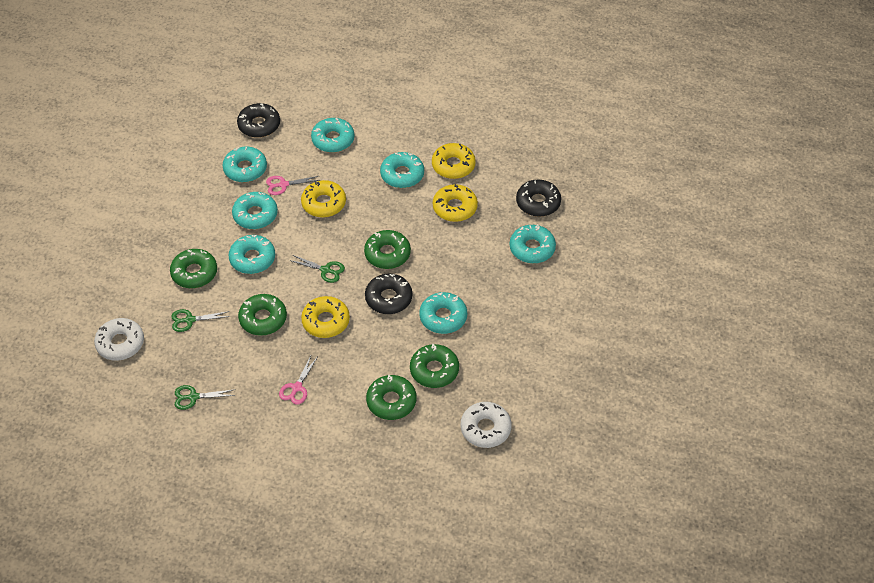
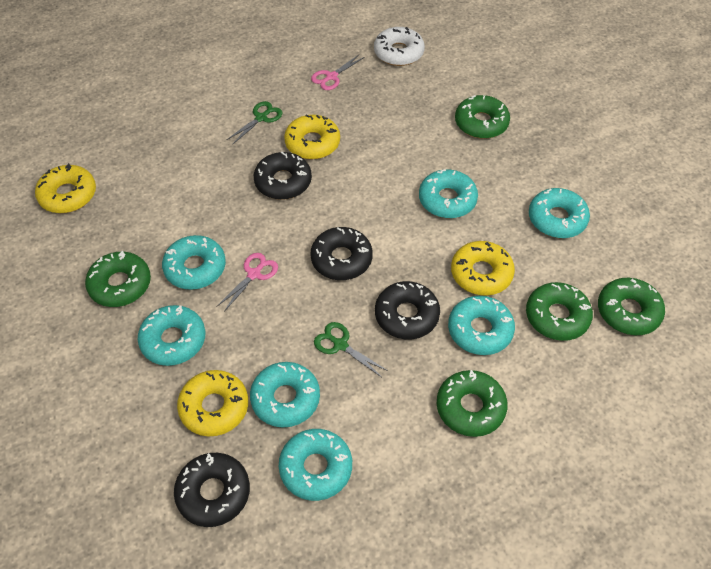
black donut: 3 -> 4
green scissors: 3 -> 2
white donut: 2 -> 1

